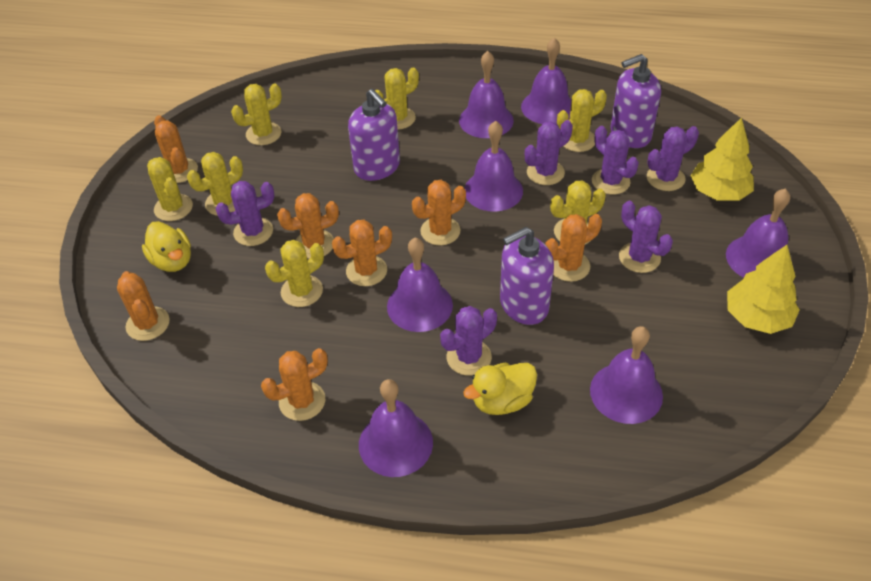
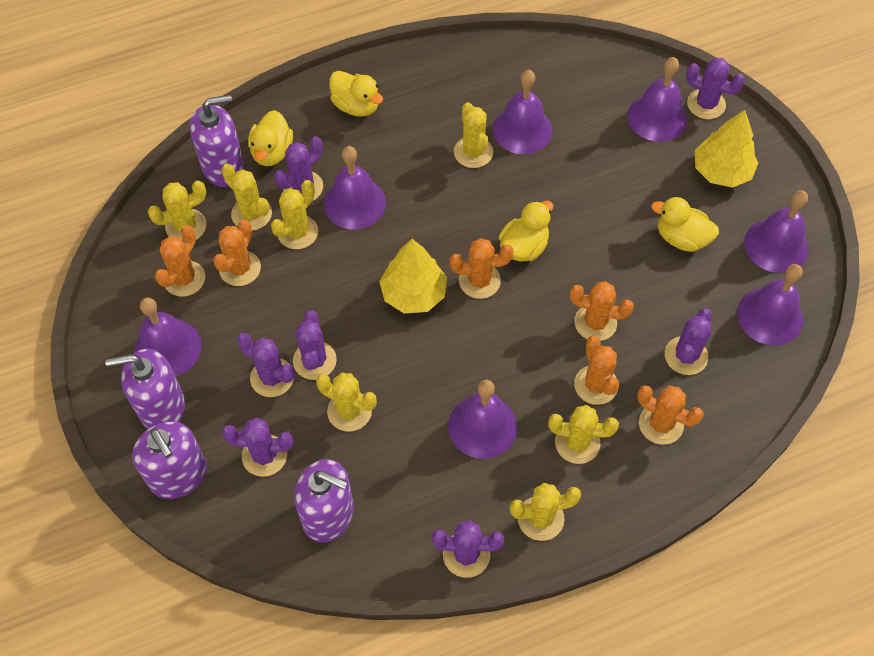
orange cactus: 7 -> 6
purple cactus: 6 -> 7
purple soap dispenser: 3 -> 4
yellow duck: 2 -> 4

